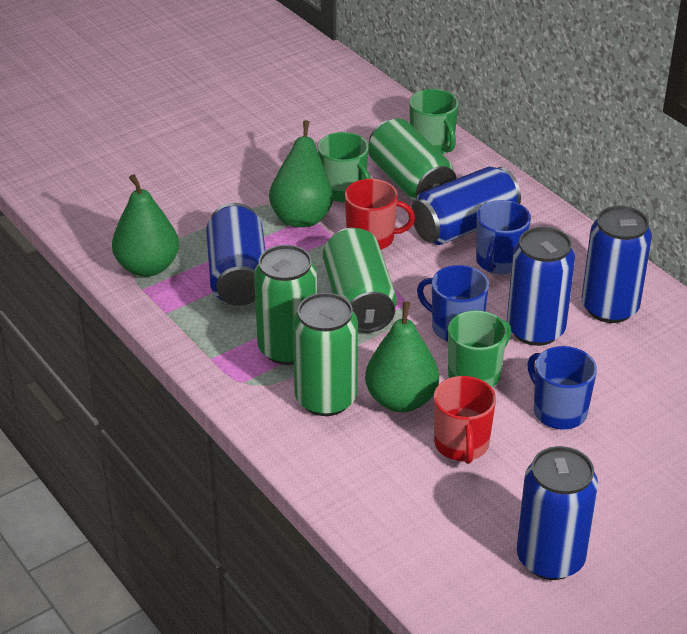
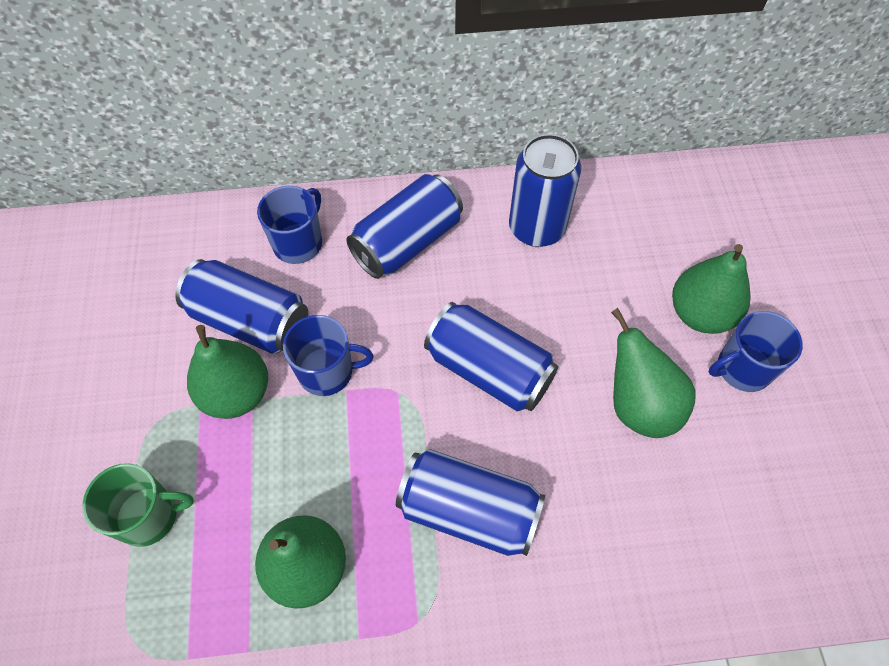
green can: 4 -> 0
green mug: 3 -> 1
green pear: 3 -> 4
red mug: 2 -> 0

